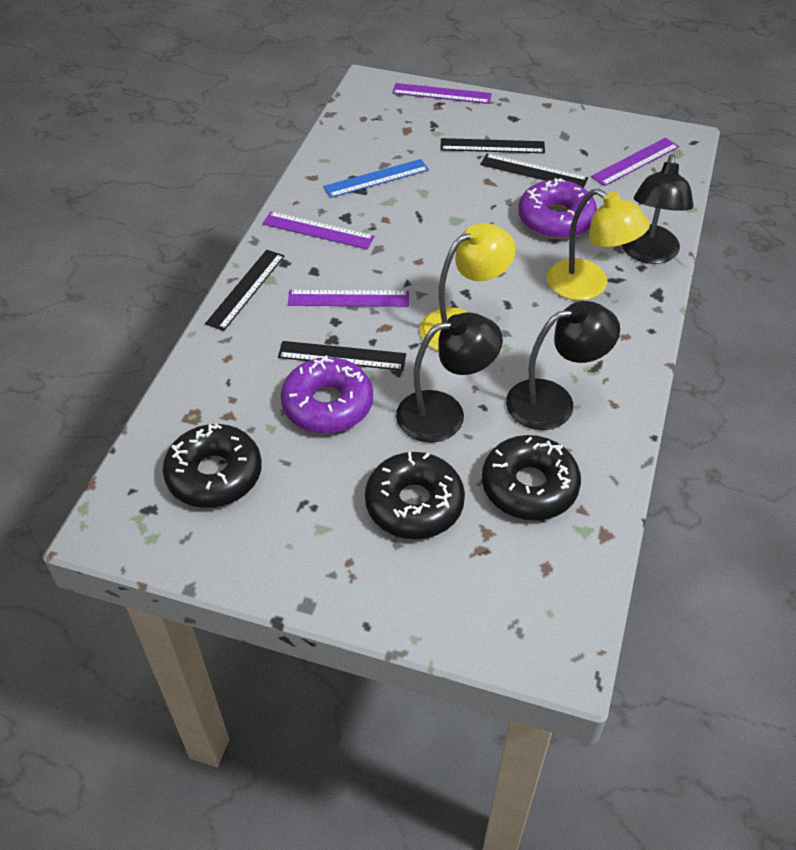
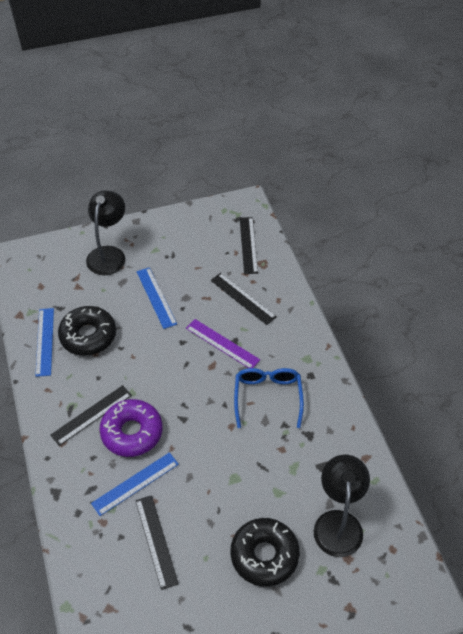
black donut: 3 -> 2
black lamp: 3 -> 2
blue glasses: 0 -> 1
blue ruler: 1 -> 3
purple donut: 2 -> 1
purple ruler: 4 -> 1
yellow lamp: 2 -> 0

